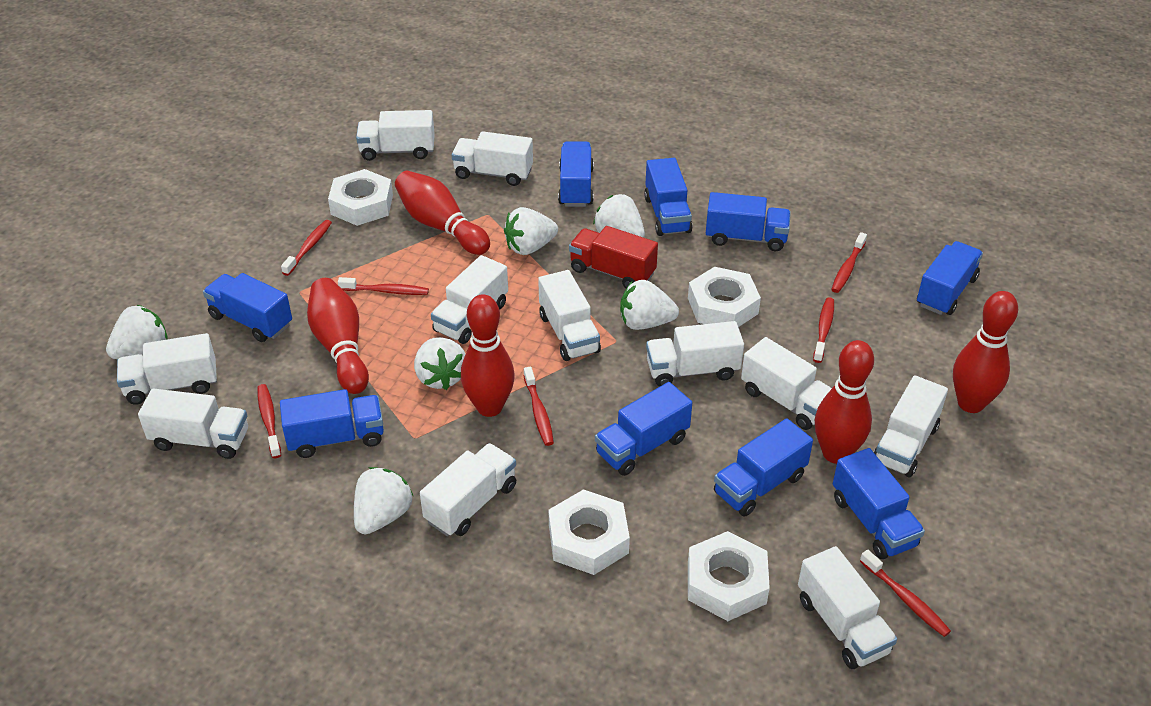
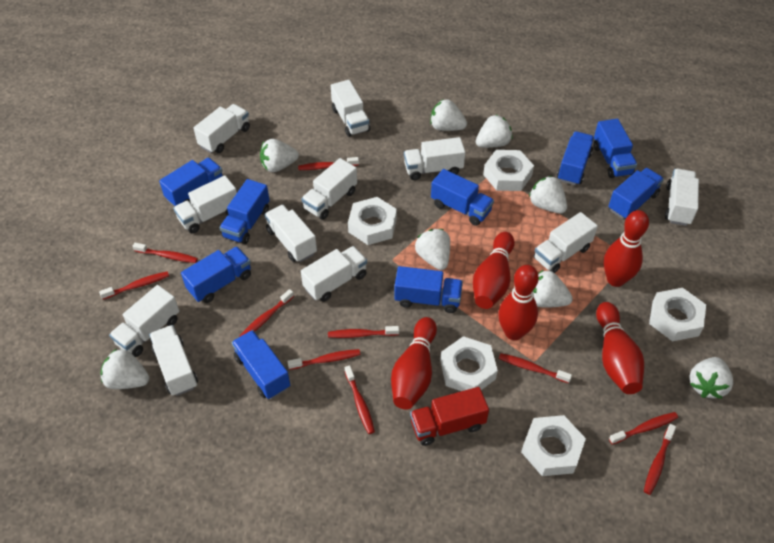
red toothbrush: 7 -> 10
white nut: 4 -> 5
white strawberry: 6 -> 8

